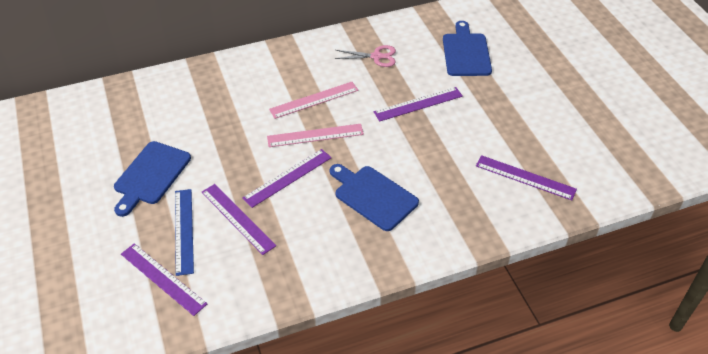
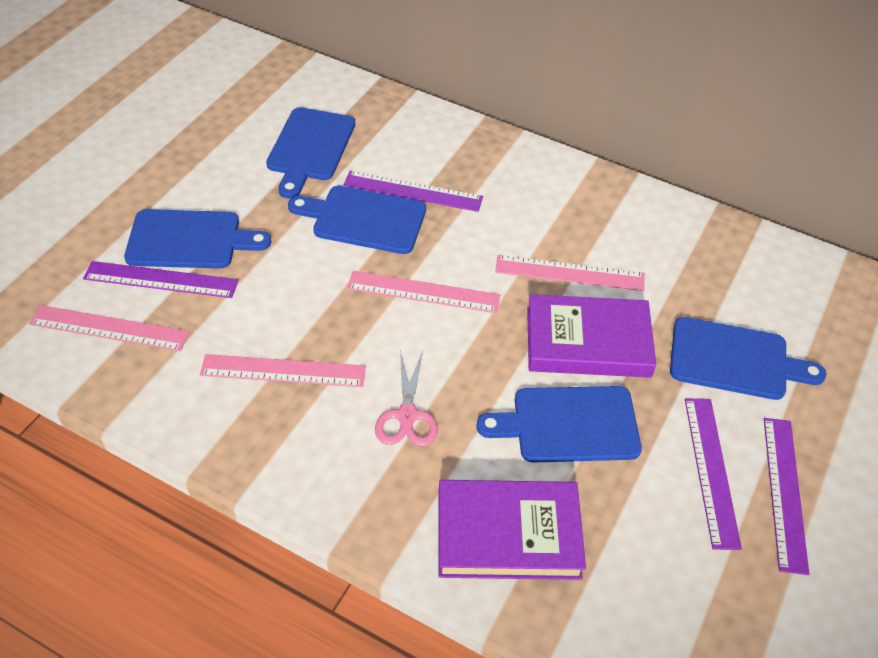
blue cutting board: 3 -> 5
blue ruler: 1 -> 0
pink ruler: 2 -> 4
purple book: 0 -> 2
purple ruler: 5 -> 4

